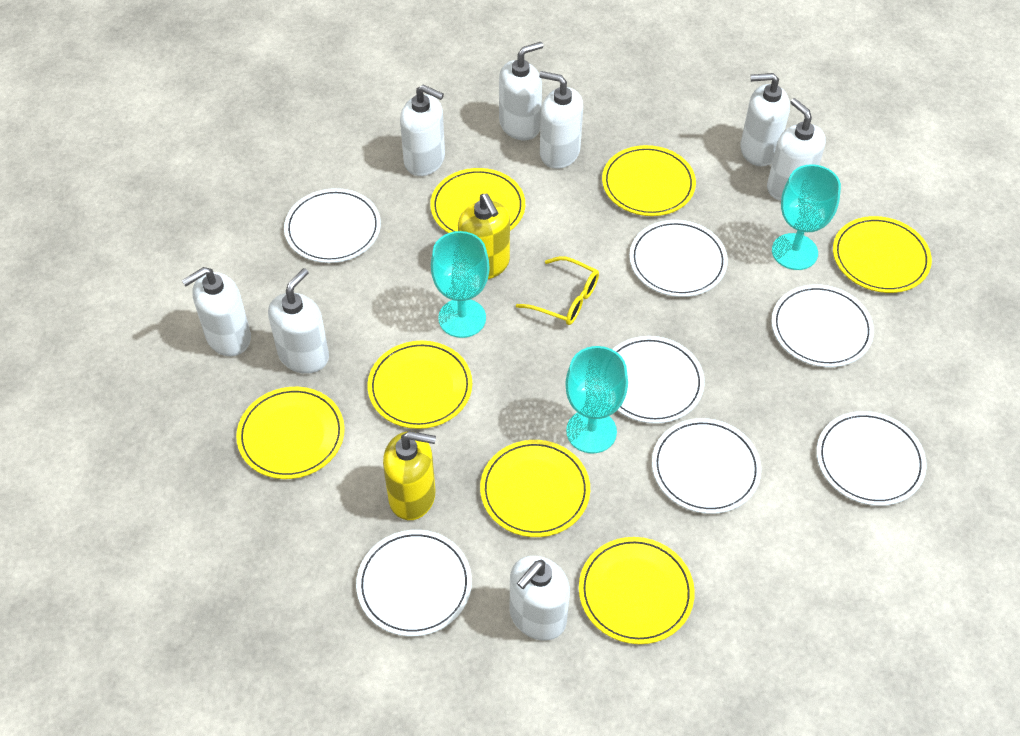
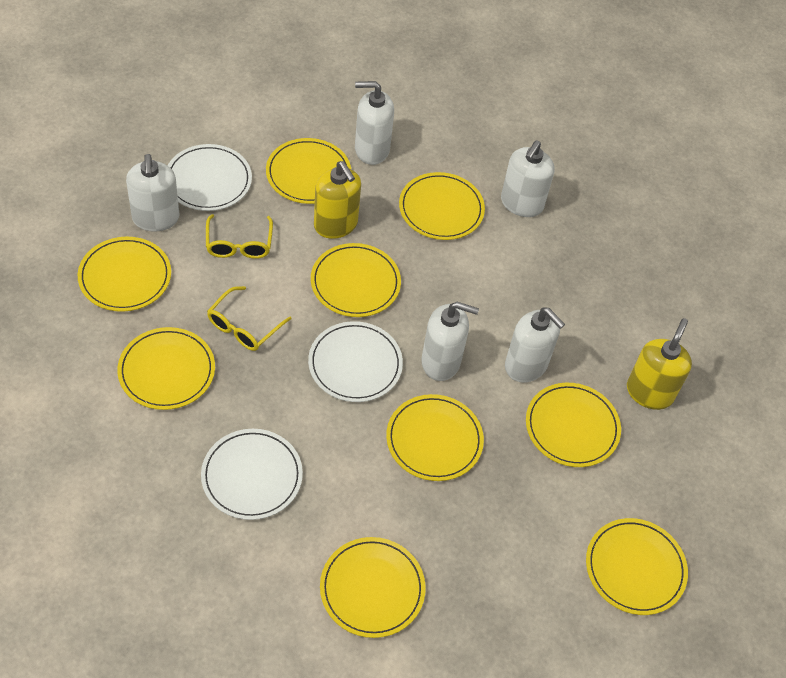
turquoise goblet: 3 -> 0
white plate: 7 -> 3
white soap dispenser: 8 -> 5
yellow glasses: 1 -> 2
yellow plate: 7 -> 9

